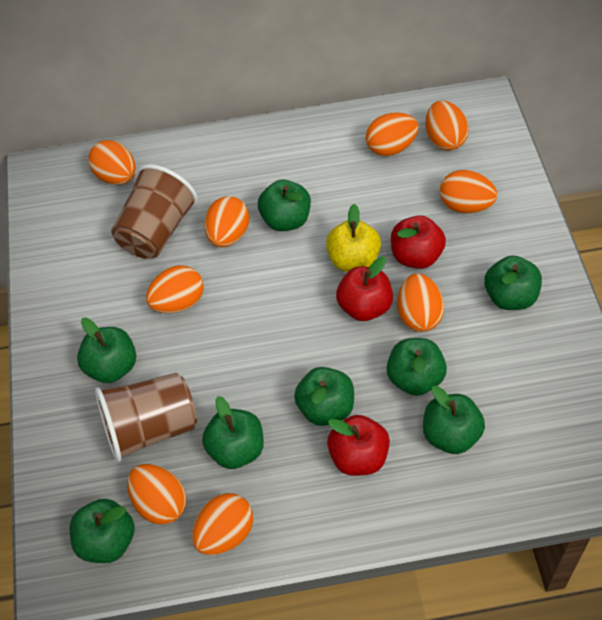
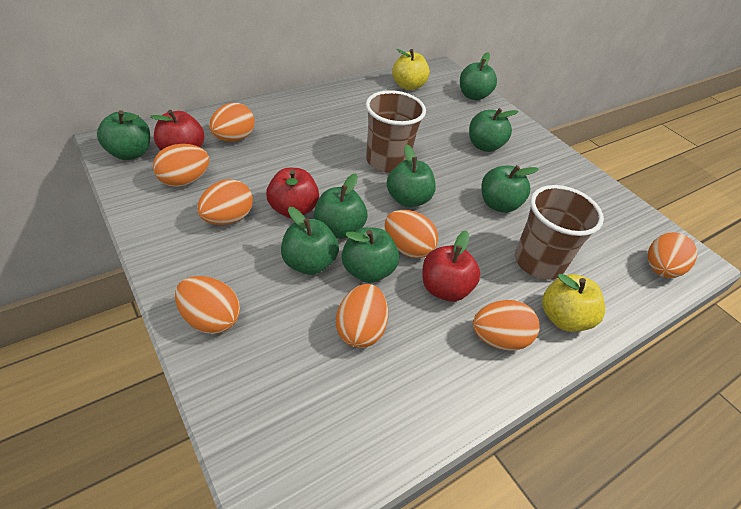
orange egg: 9 -> 8
yellow apple: 1 -> 2

